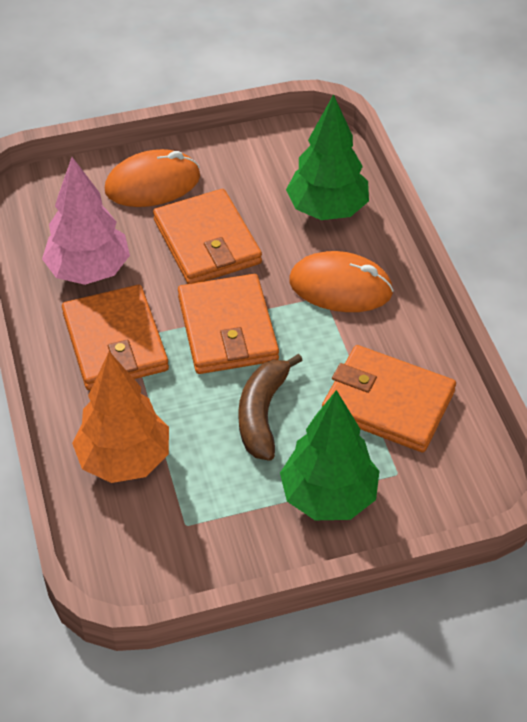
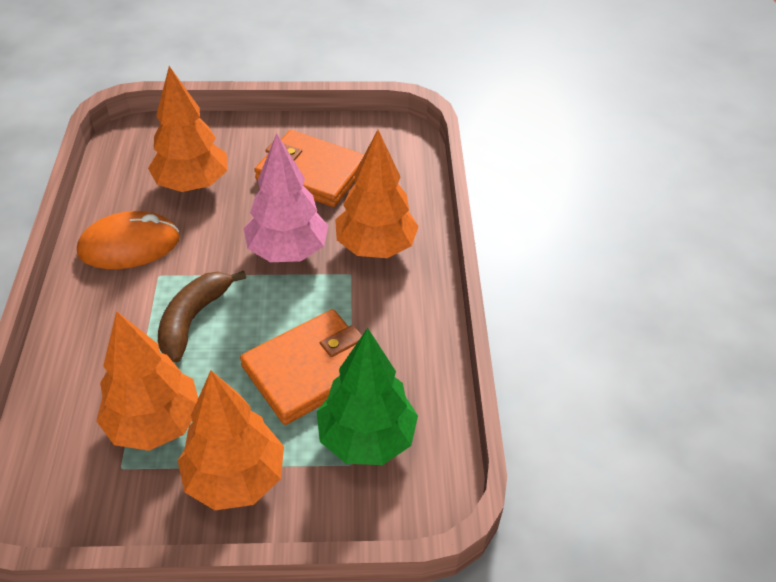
green tree: 2 -> 1
orange mouse: 2 -> 1
orange tree: 1 -> 4
orange wallet: 4 -> 2

